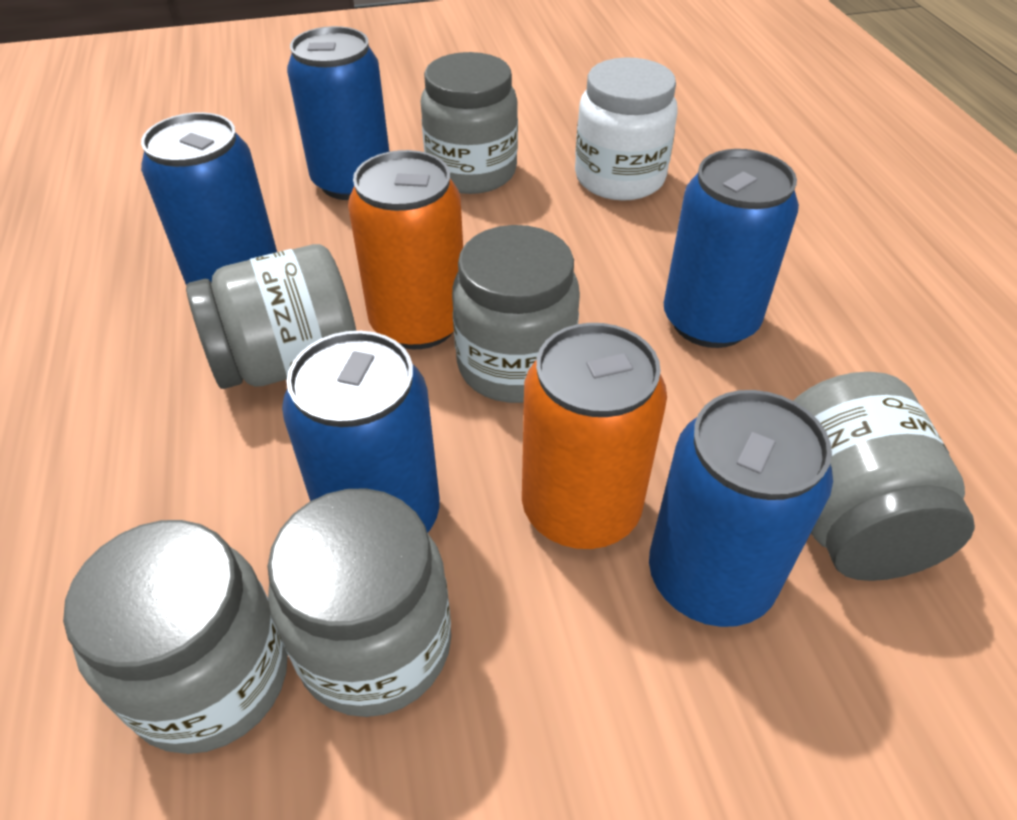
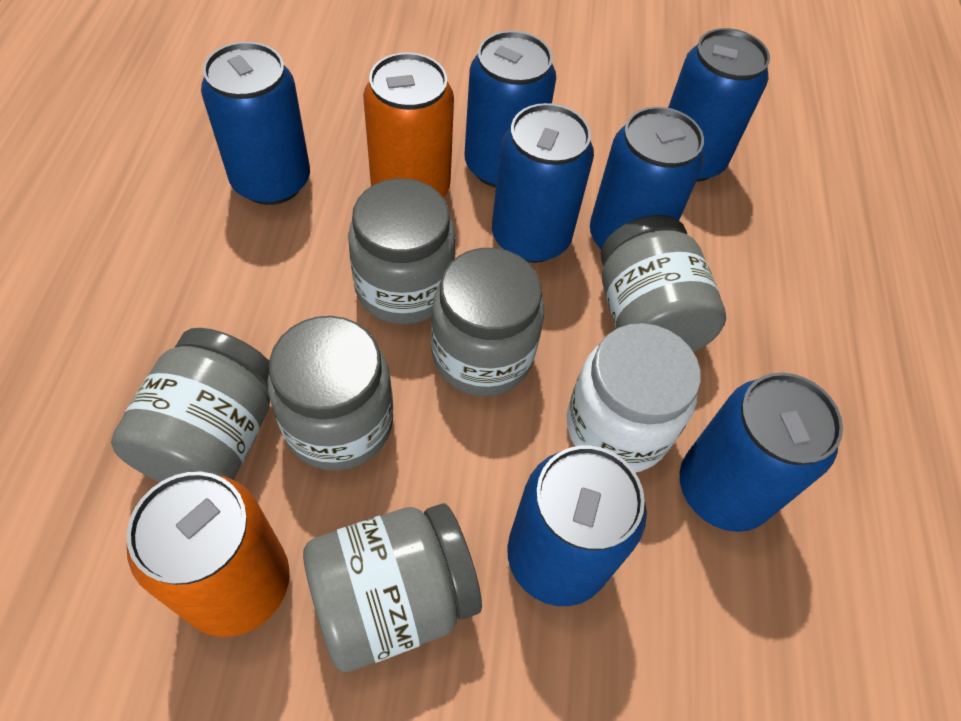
blue can: 5 -> 7

